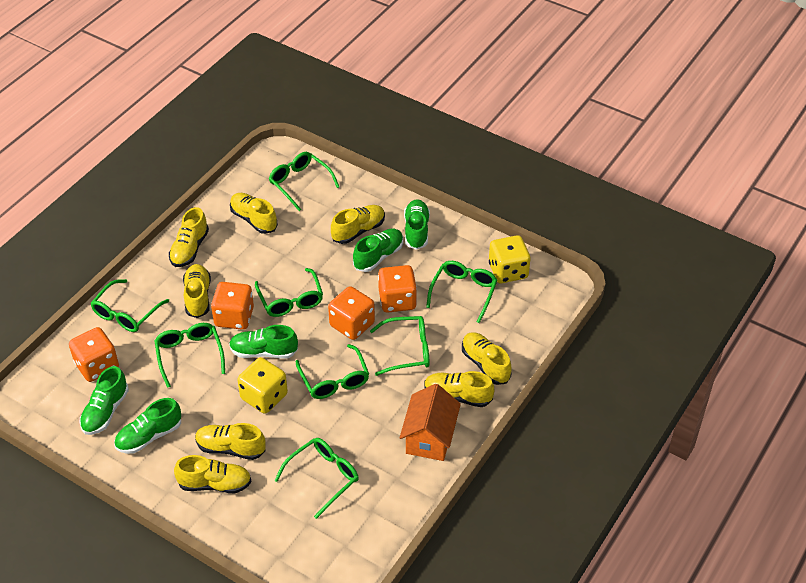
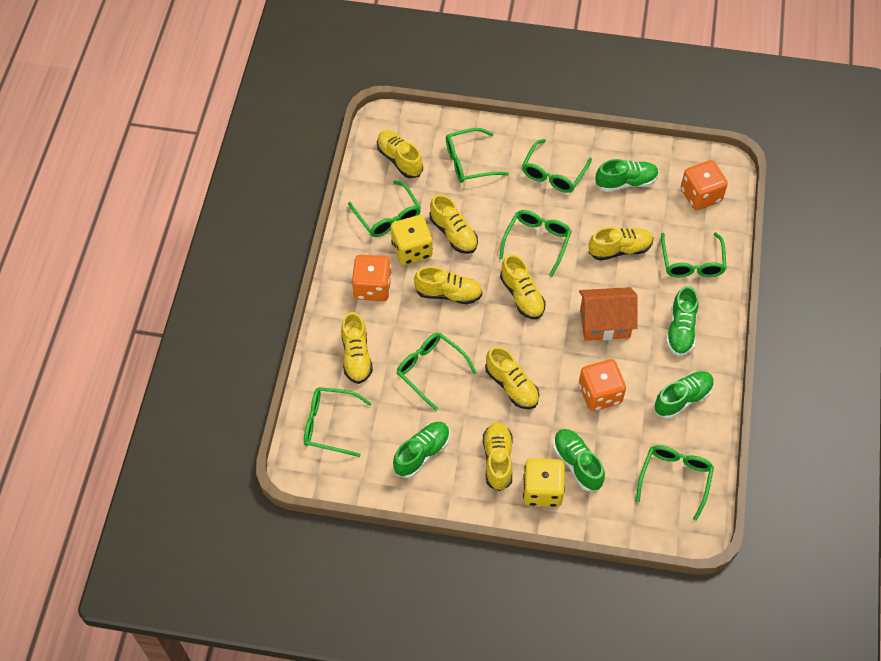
orange dice: 4 -> 3

